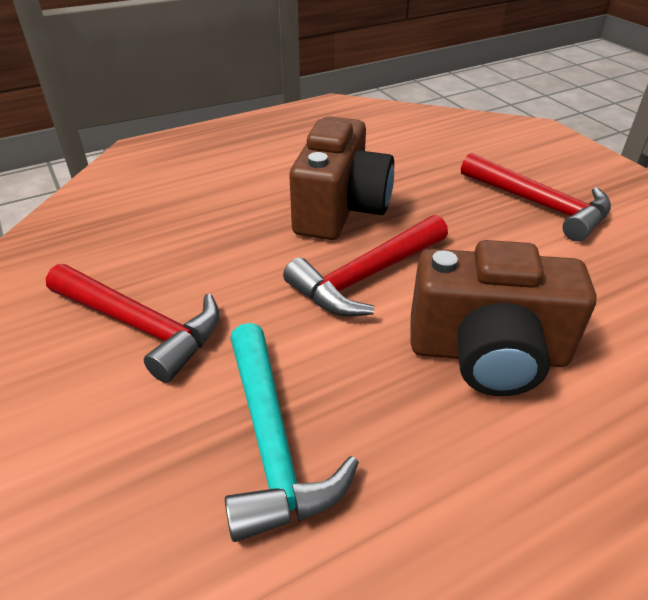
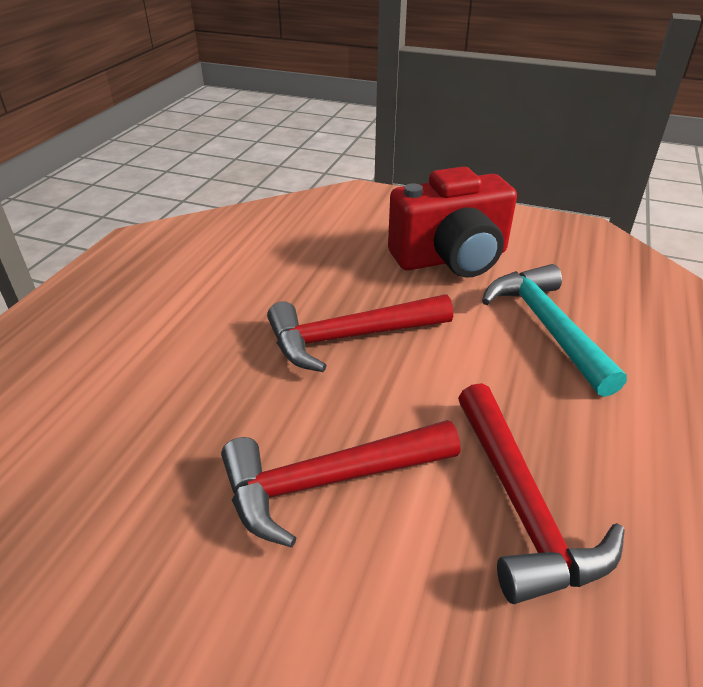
brown camera: 2 -> 0
red camera: 0 -> 1

